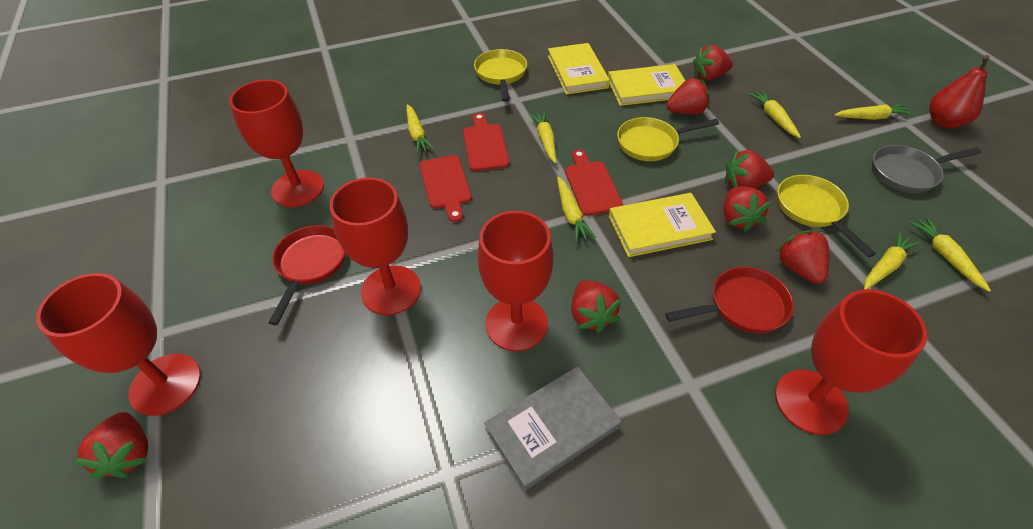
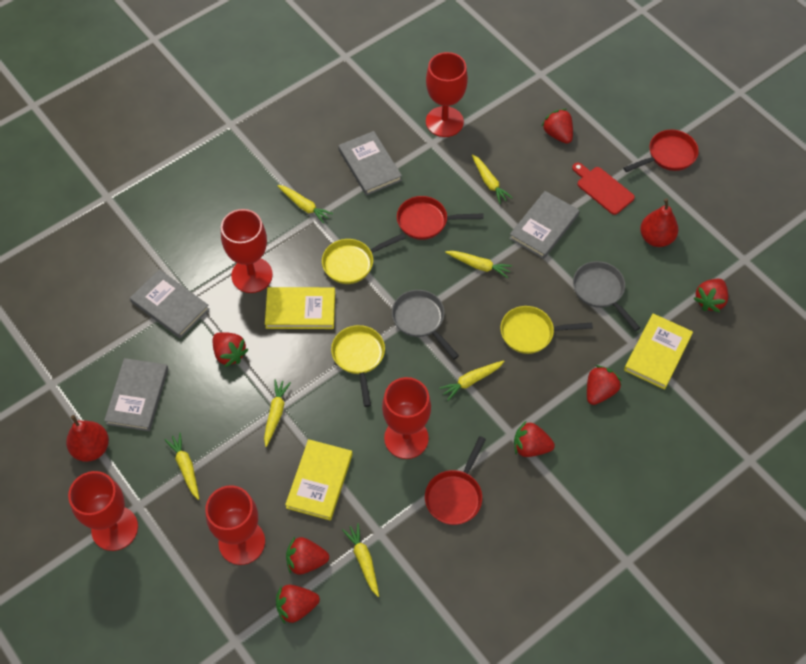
grey book: 1 -> 4
grey pan: 1 -> 2
red cutting board: 3 -> 1
red pan: 2 -> 3
red pear: 1 -> 2

